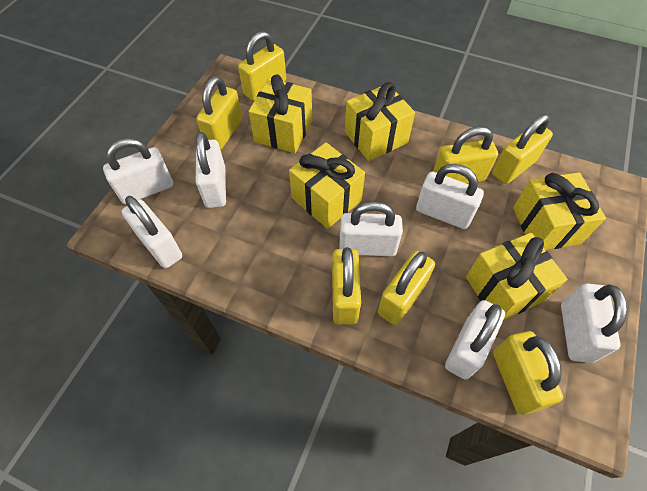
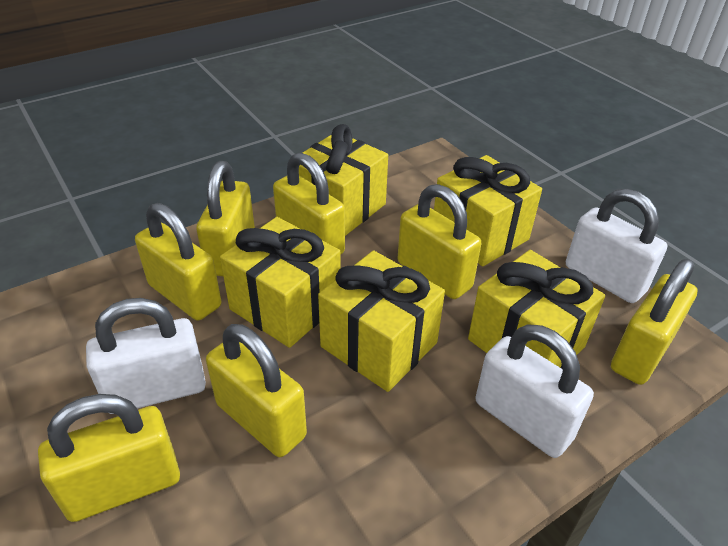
white padlock: 7 -> 3

